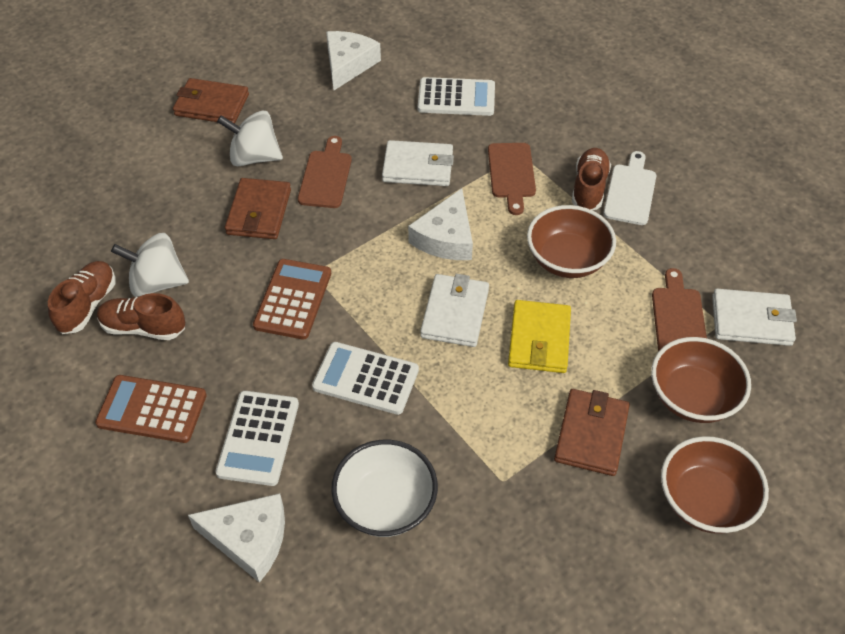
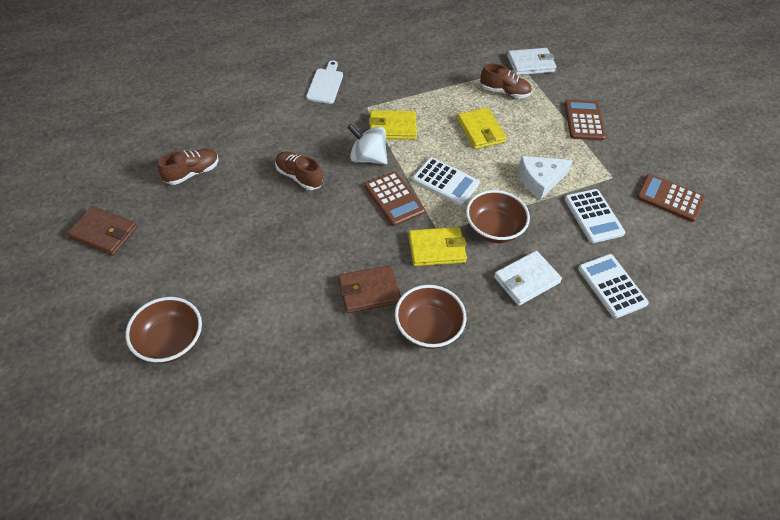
brown calculator: 2 -> 3
brown cutting board: 3 -> 0
brown wallet: 3 -> 2
white bowl: 1 -> 0
white cheese: 3 -> 1
white spinning top: 2 -> 1
white wallet: 3 -> 2
yellow wallet: 1 -> 3

